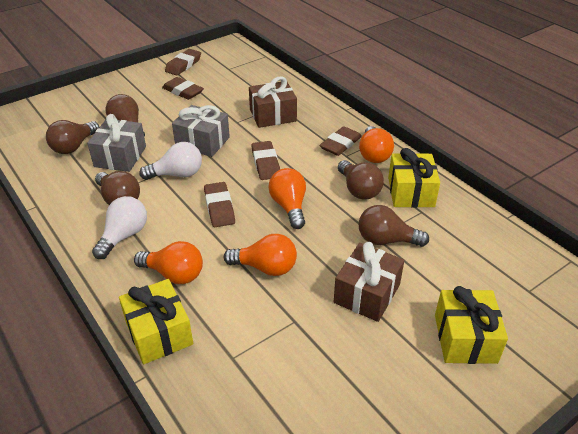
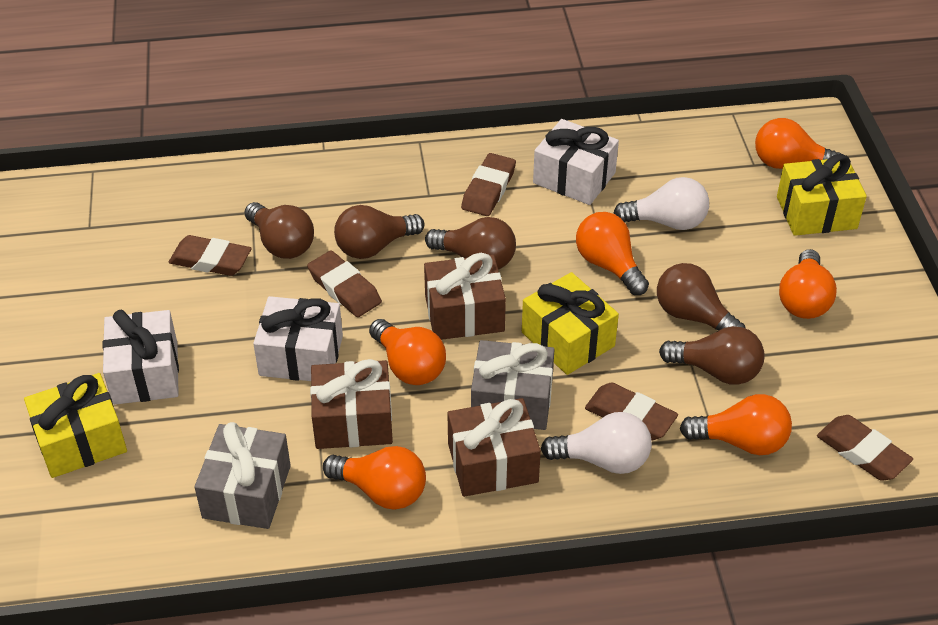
brown gift: 2 -> 3
orange light bulb: 4 -> 6
white gift: 0 -> 3

